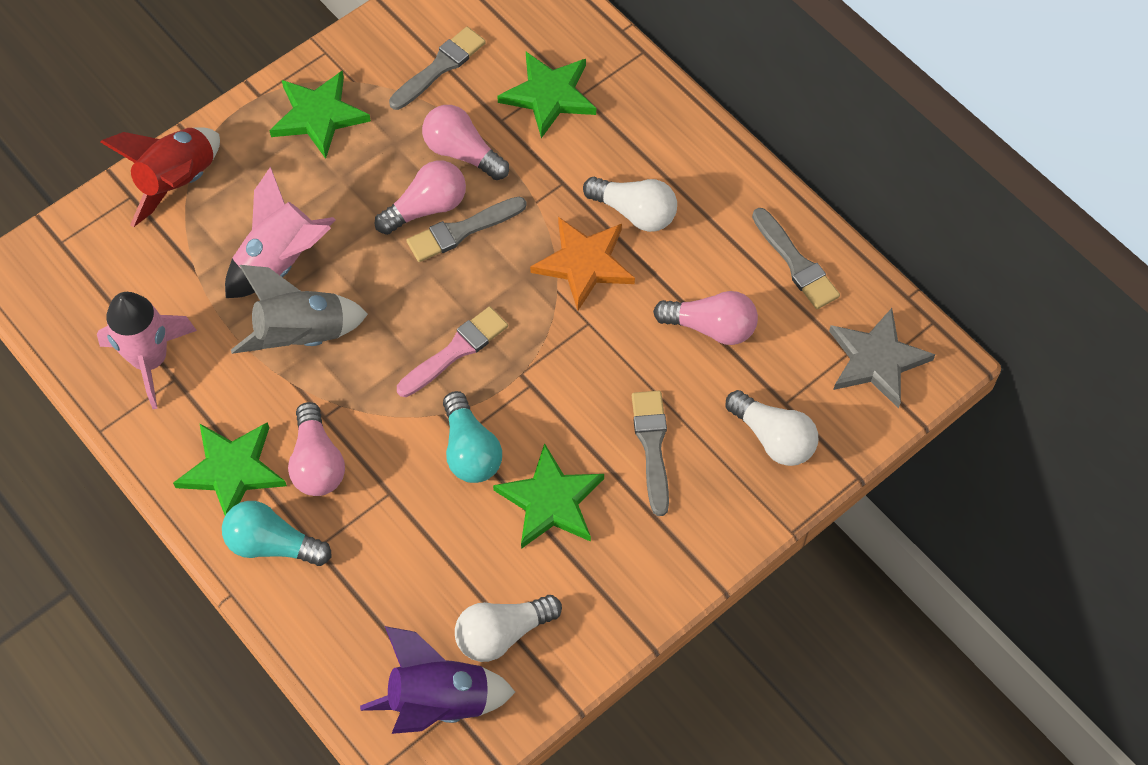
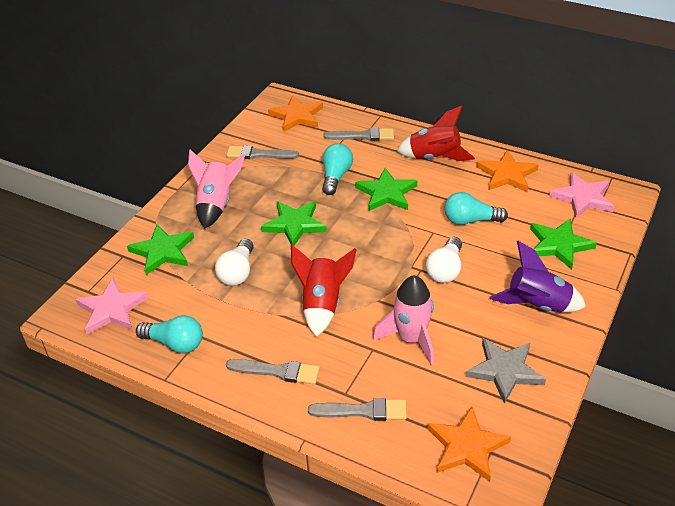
grey rocket: 1 -> 0
orange star: 1 -> 3
pink brush: 1 -> 0
pink light bulb: 4 -> 0
pink star: 0 -> 2
red rocket: 1 -> 2
turquoise light bulb: 2 -> 3
white light bulb: 3 -> 2

